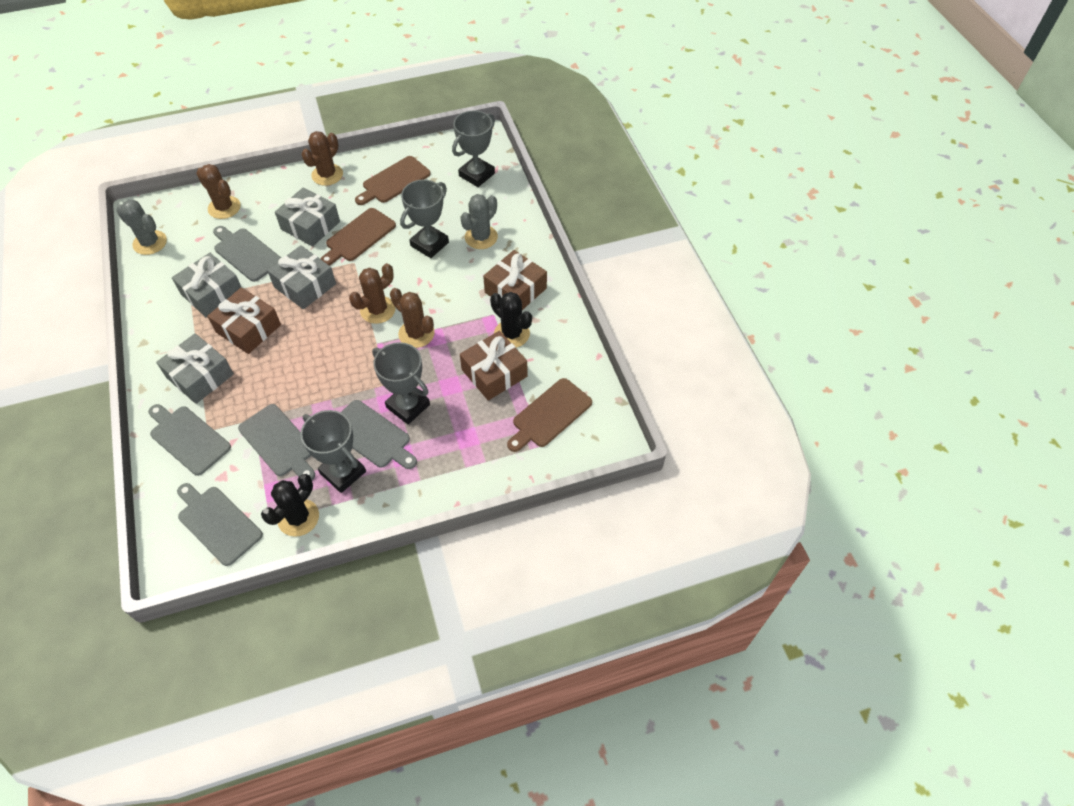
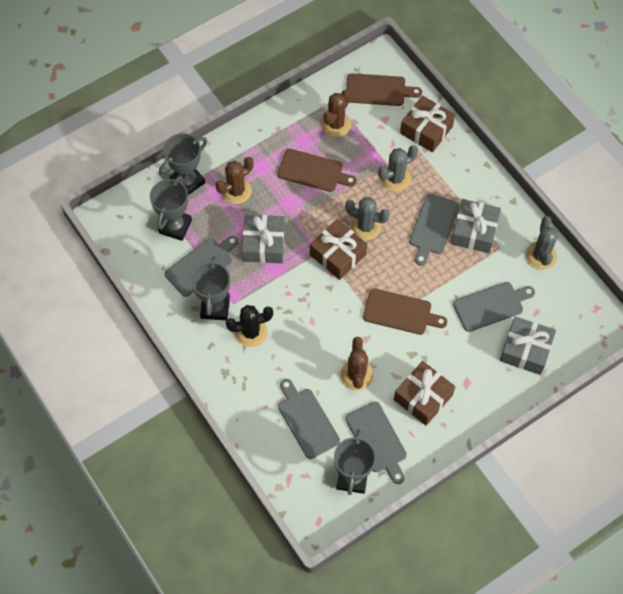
black cactus: 2 -> 1
brown cactus: 4 -> 3
grey cactus: 2 -> 3
grey gift: 4 -> 3

